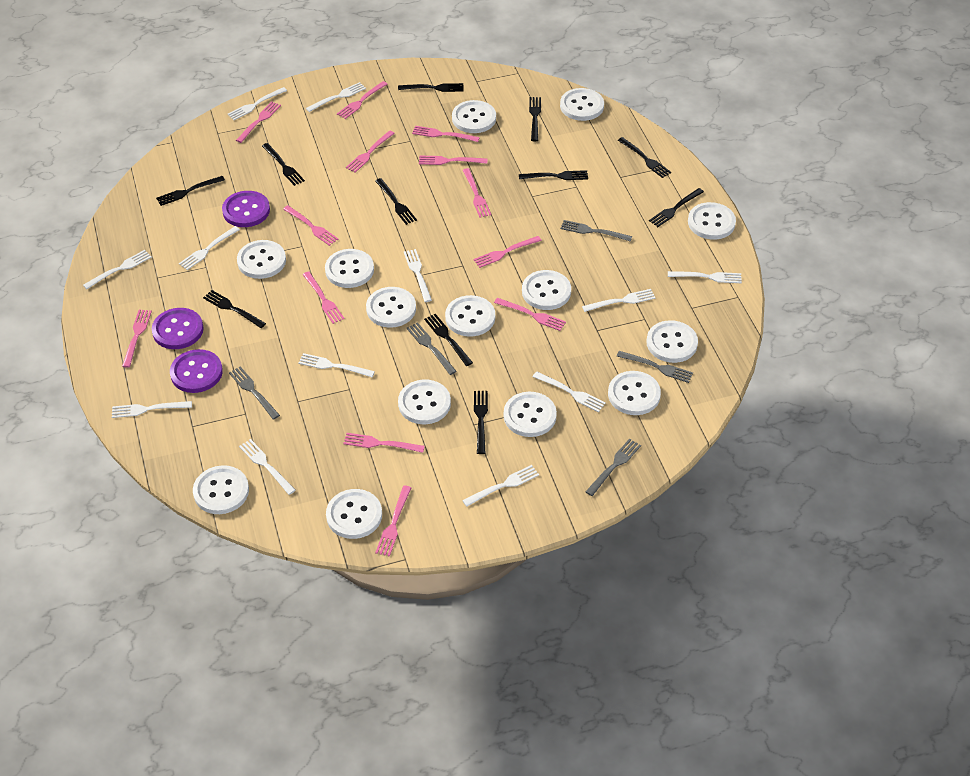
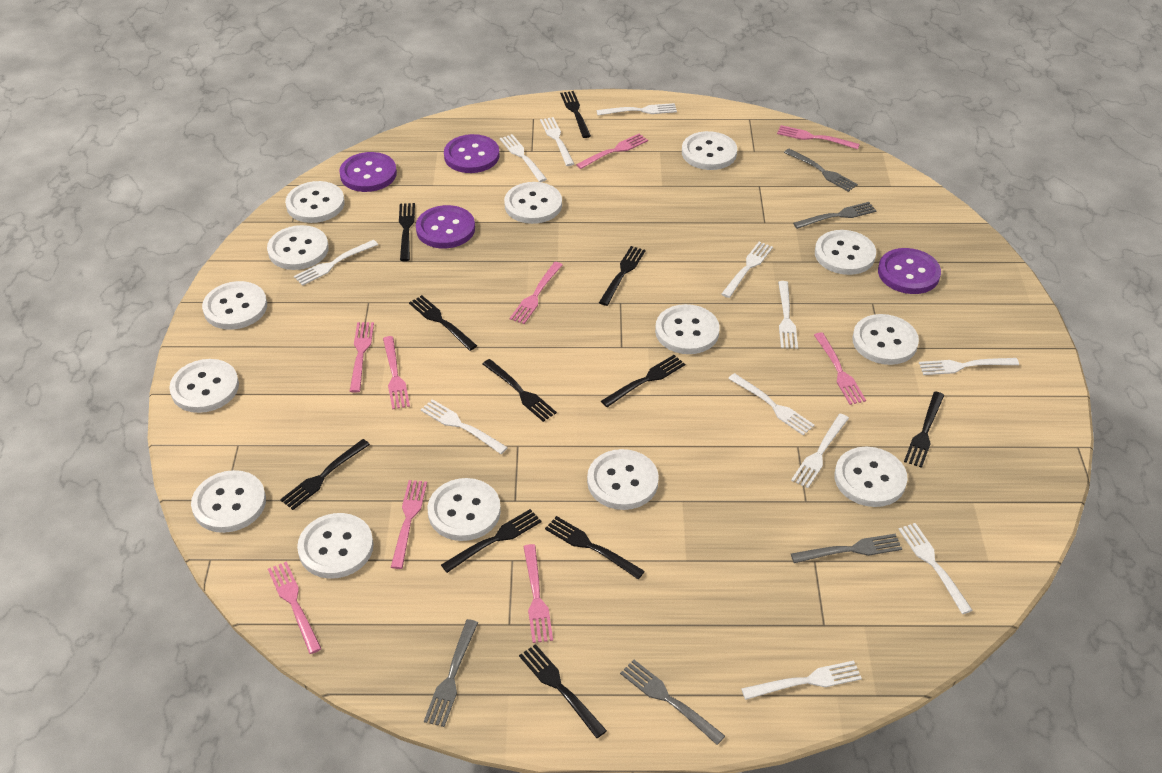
pink fork: 13 -> 9
purple button: 3 -> 4

